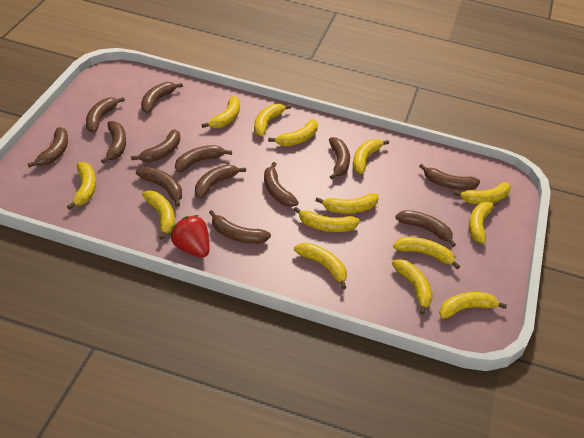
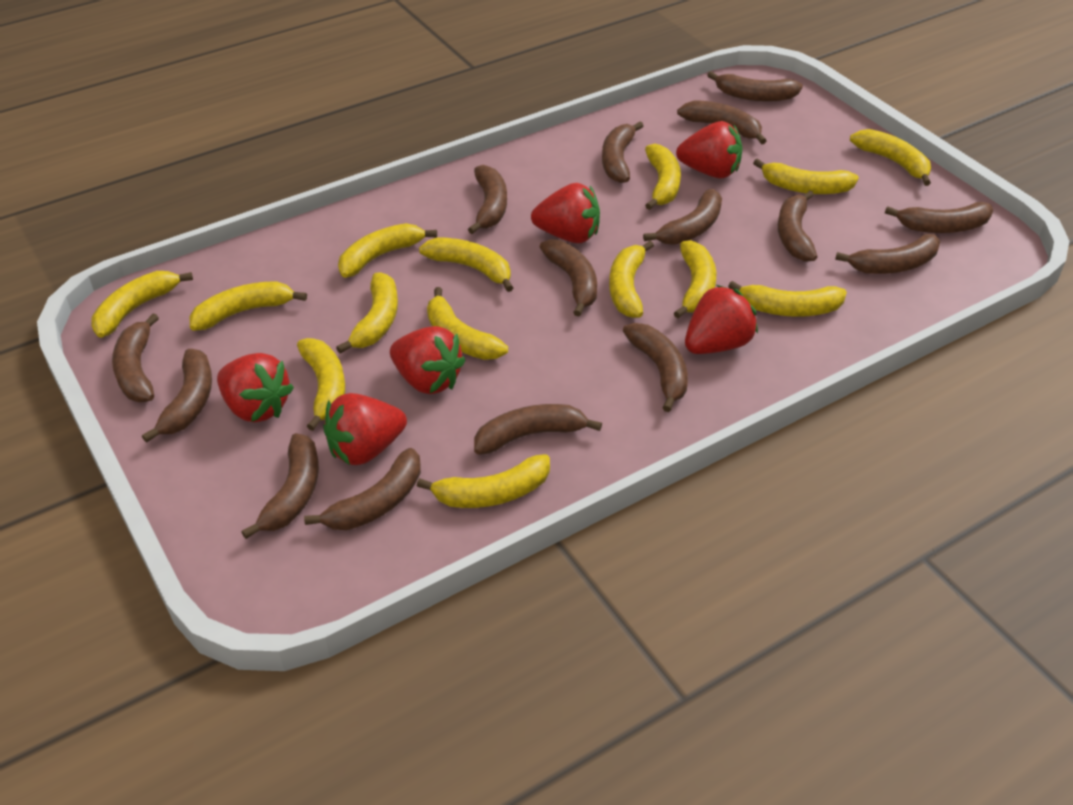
brown banana: 13 -> 15
red strawberry: 1 -> 6

